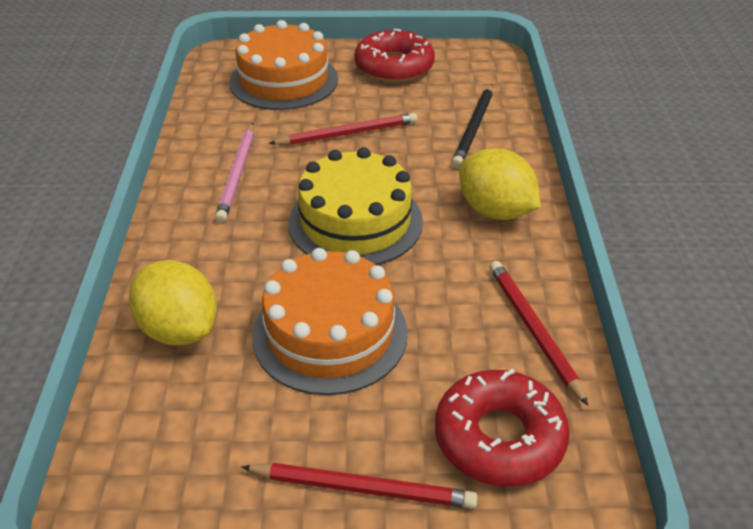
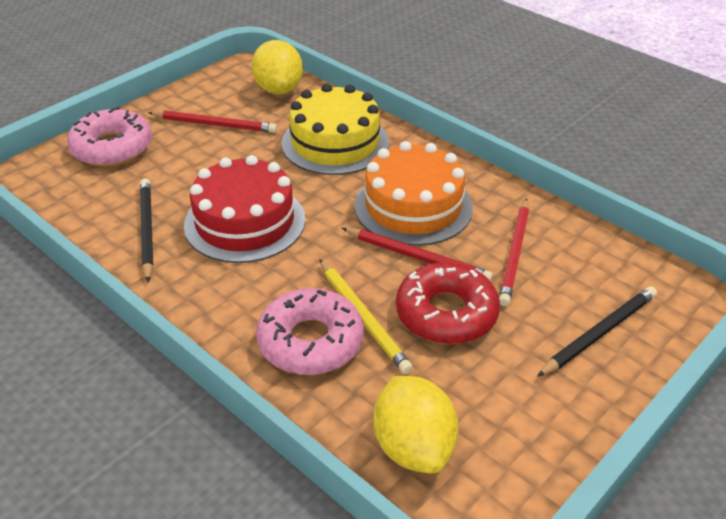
black pencil: 1 -> 2
orange cake: 2 -> 1
pink donut: 0 -> 2
pink pencil: 1 -> 0
red cake: 0 -> 1
red donut: 2 -> 1
yellow pencil: 0 -> 1

